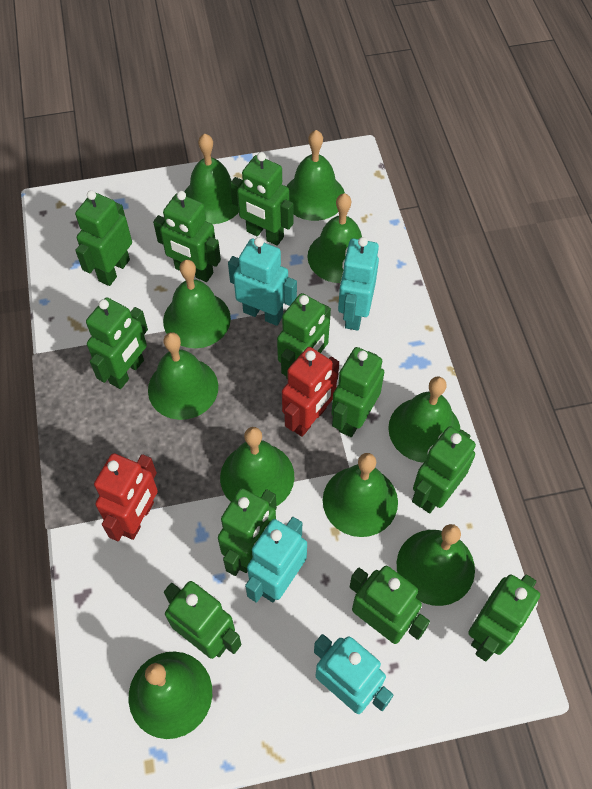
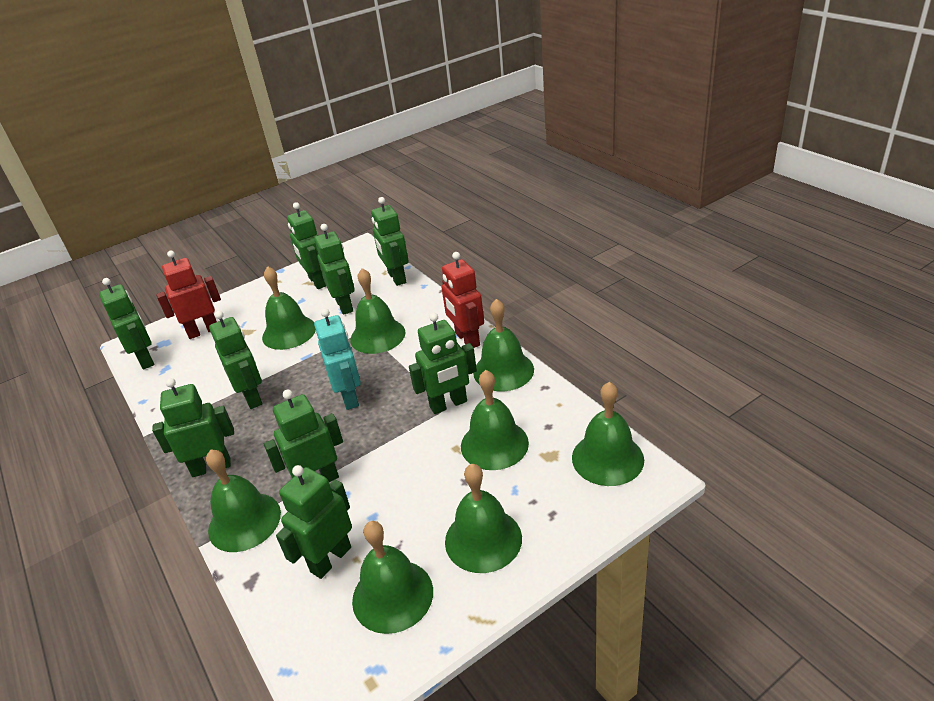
green bell: 10 -> 8
green robot: 11 -> 9
turquoise robot: 4 -> 1

